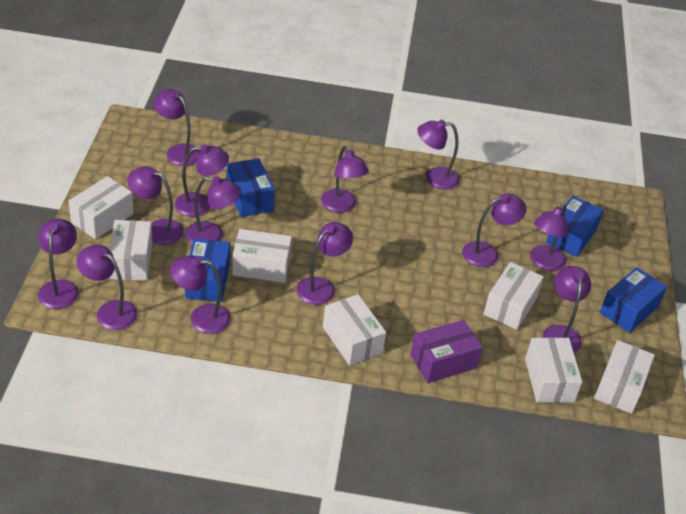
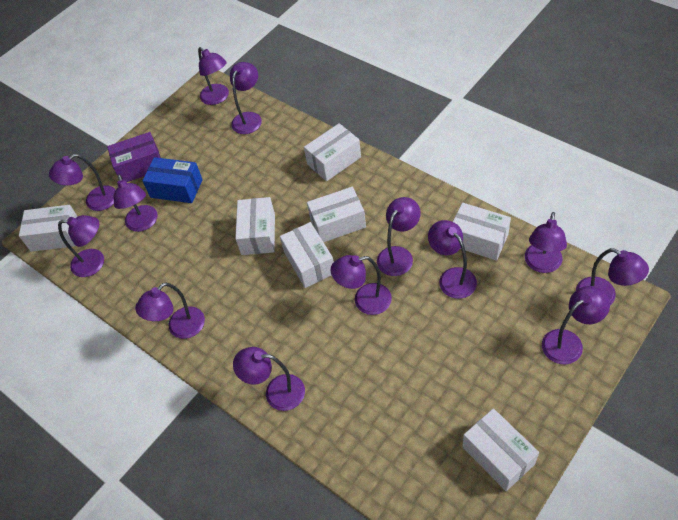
blue box: 4 -> 1

